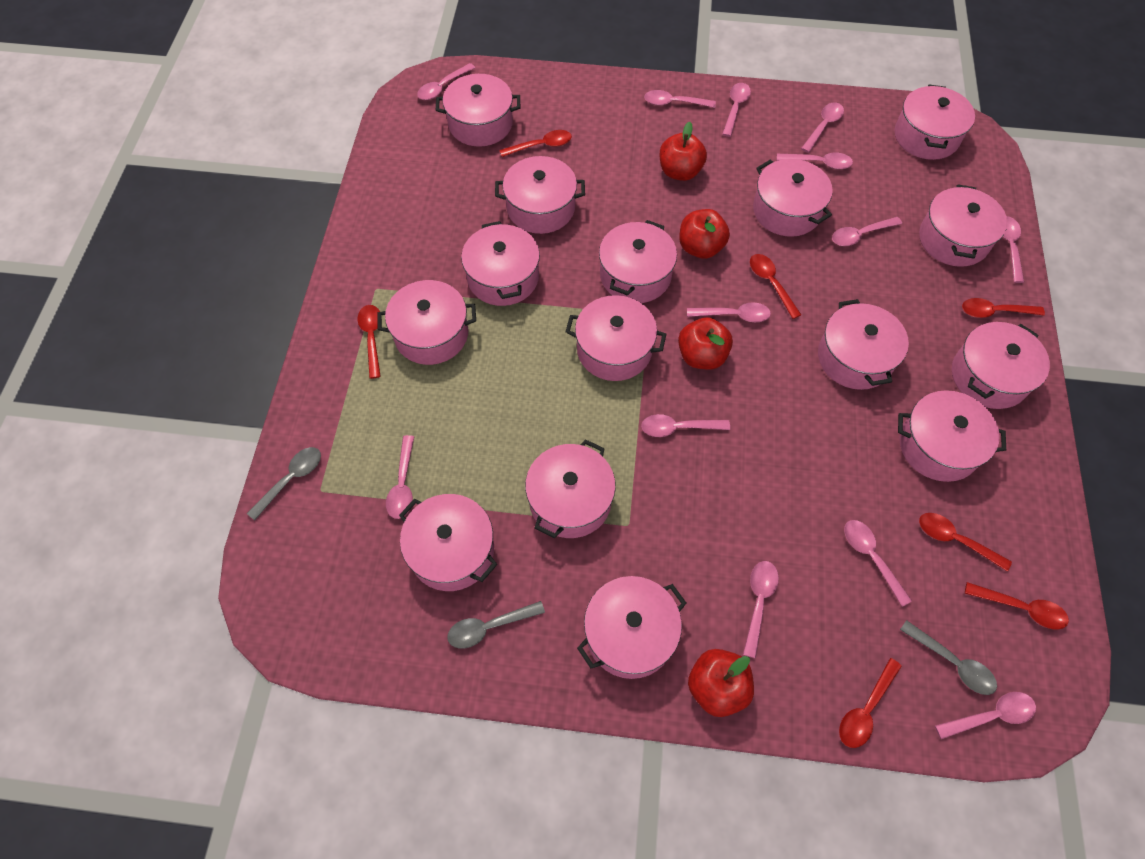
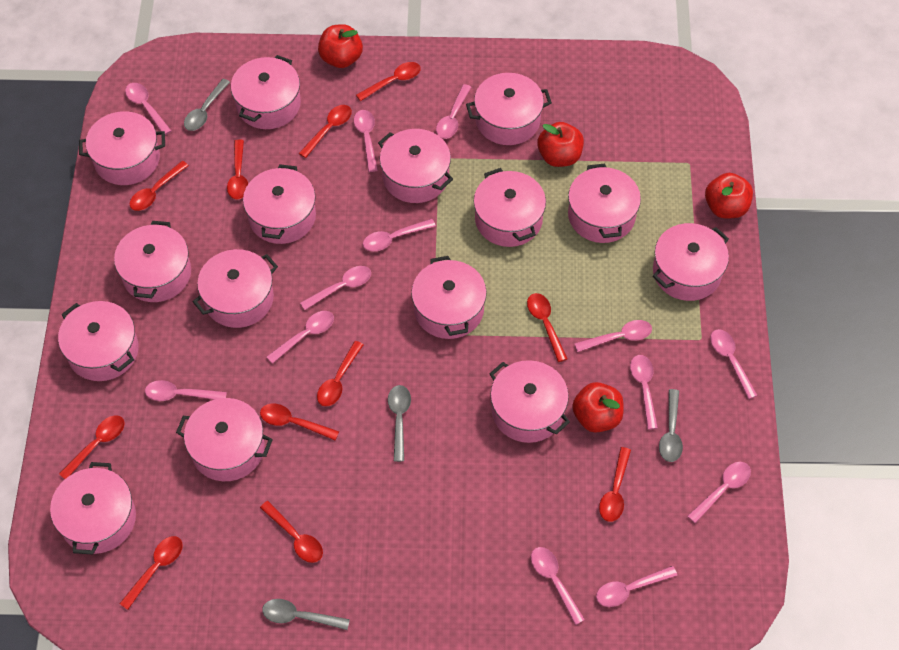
grey spoon: 3 -> 4
red spoon: 7 -> 11

